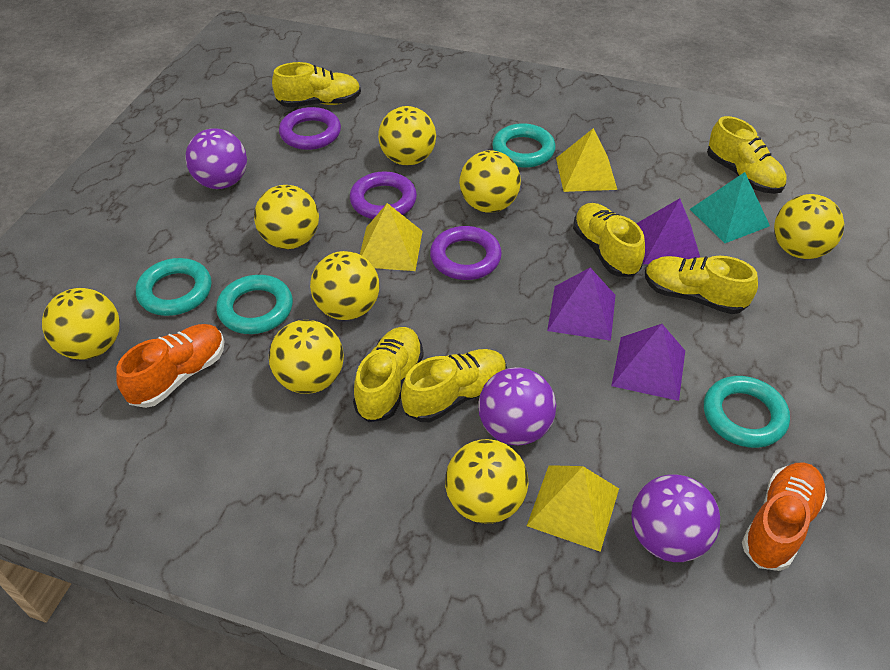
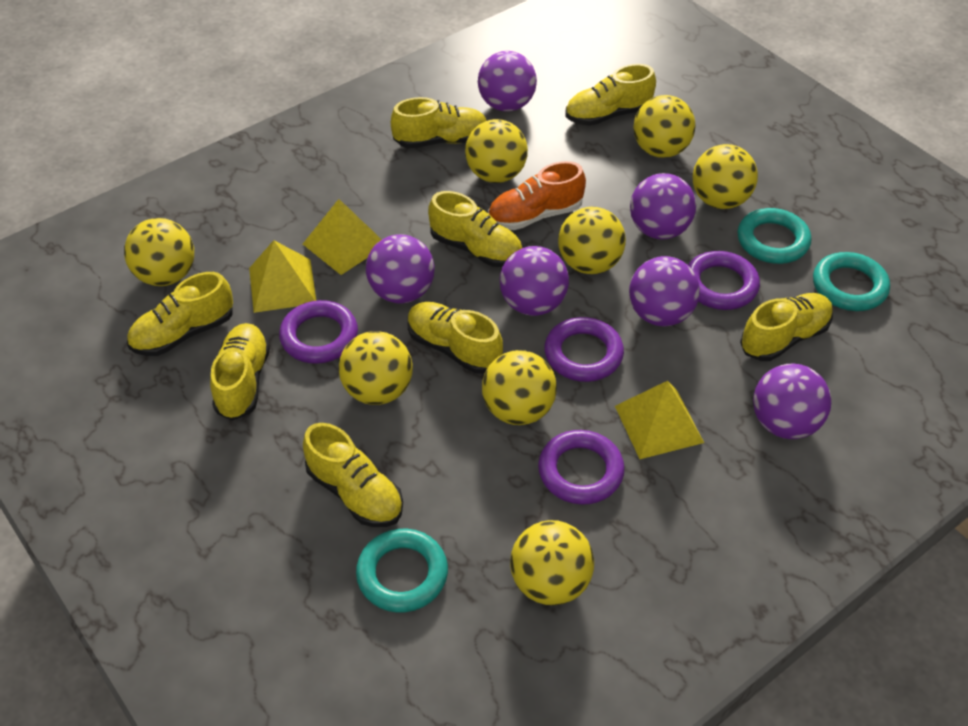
orange shoe: 2 -> 1
purple ball: 3 -> 6
purple pyramid: 3 -> 0
purple ring: 3 -> 4
turquoise pyramid: 1 -> 0
turquoise ring: 4 -> 3
yellow shoe: 6 -> 8

